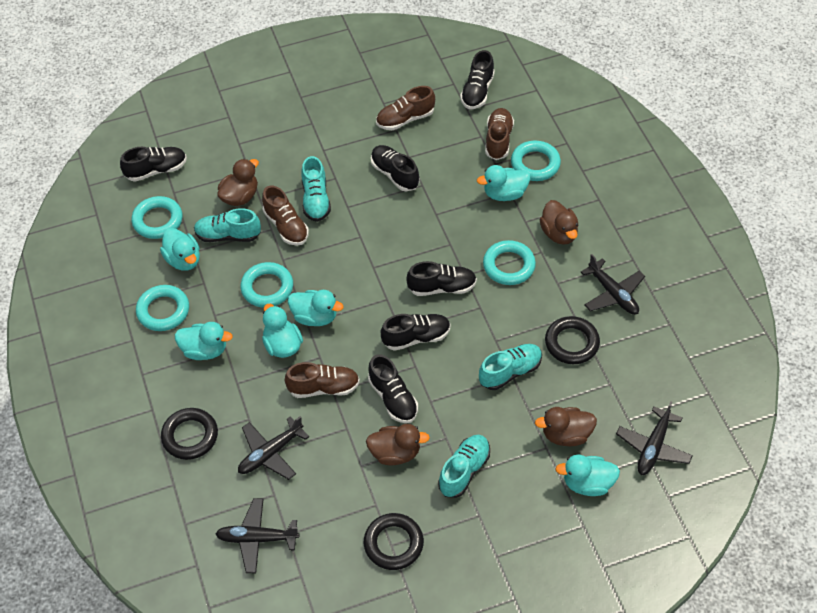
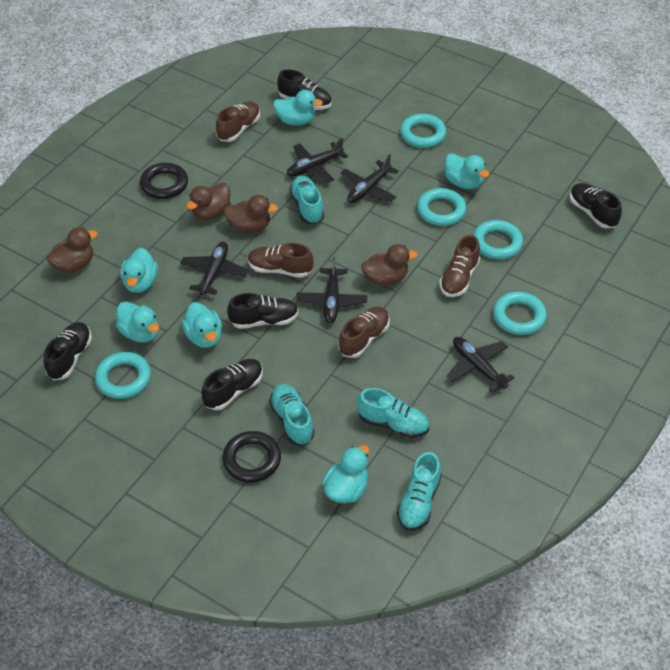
black plane: 4 -> 5
black ring: 3 -> 2
black shoe: 6 -> 5

